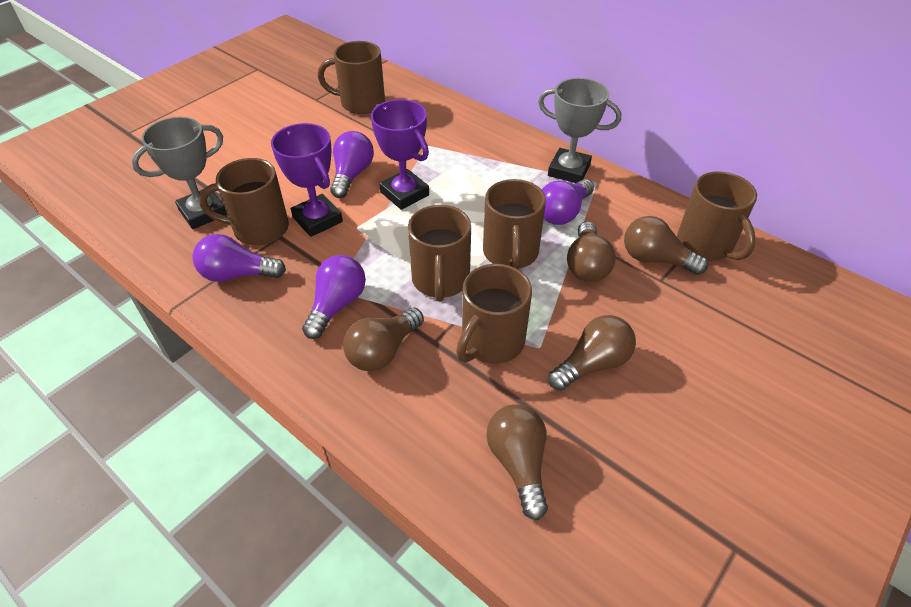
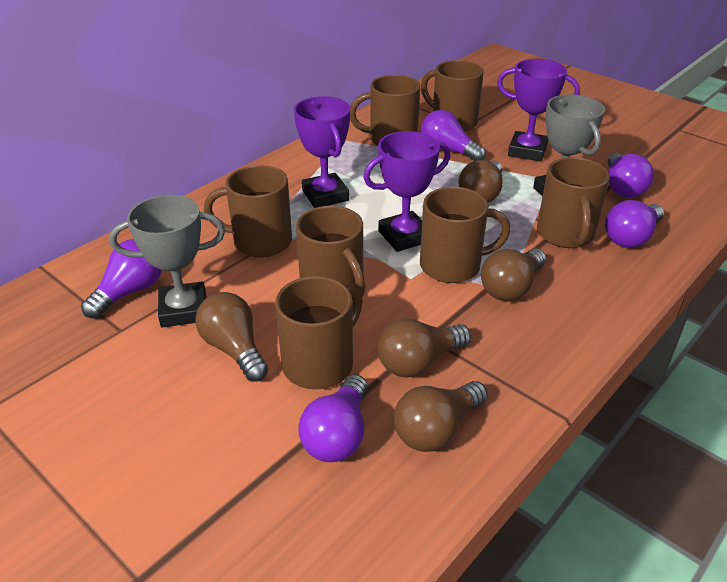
brown mug: 6 -> 7
purple light bulb: 4 -> 5
purple trophy: 2 -> 3

